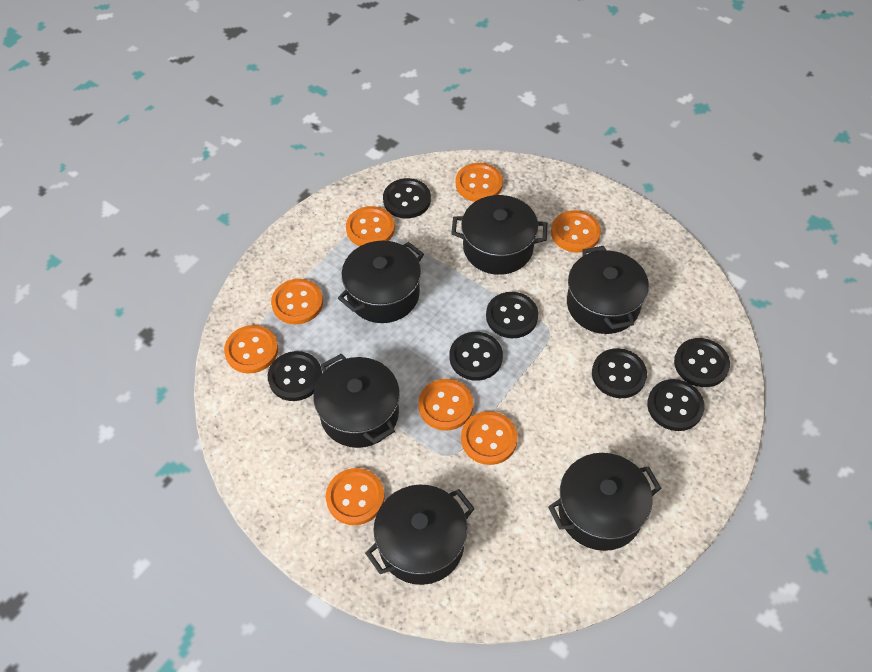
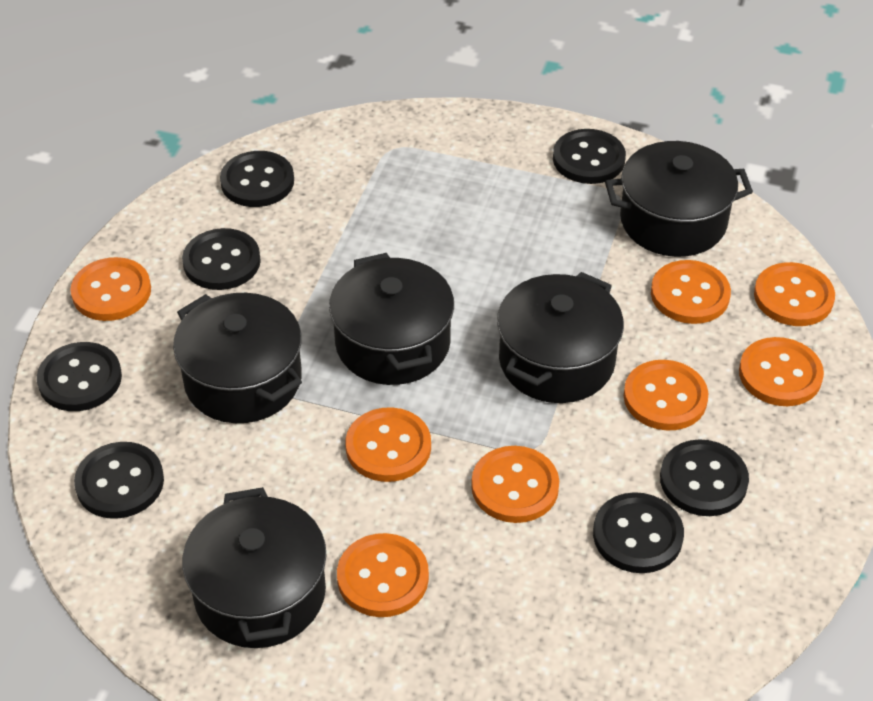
black pot: 6 -> 5

